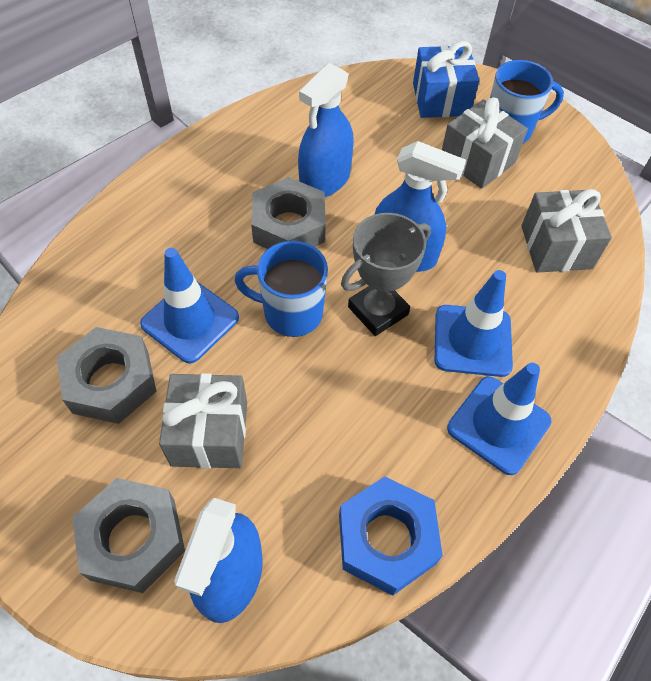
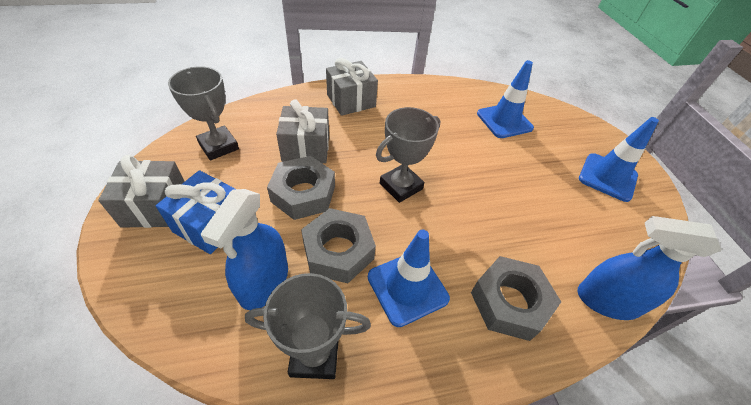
blue mug: 2 -> 0
blue nut: 1 -> 0
blue spray bottle: 3 -> 2
grey trophy: 1 -> 3

